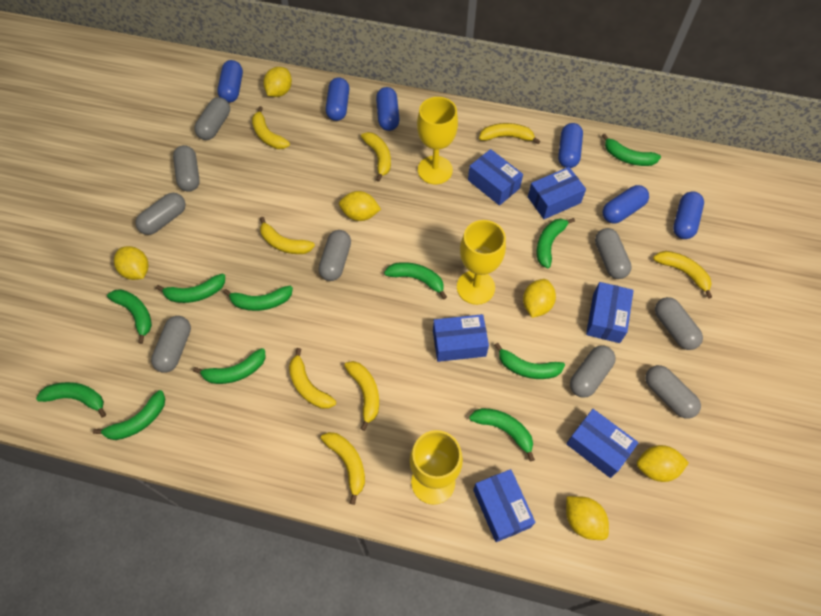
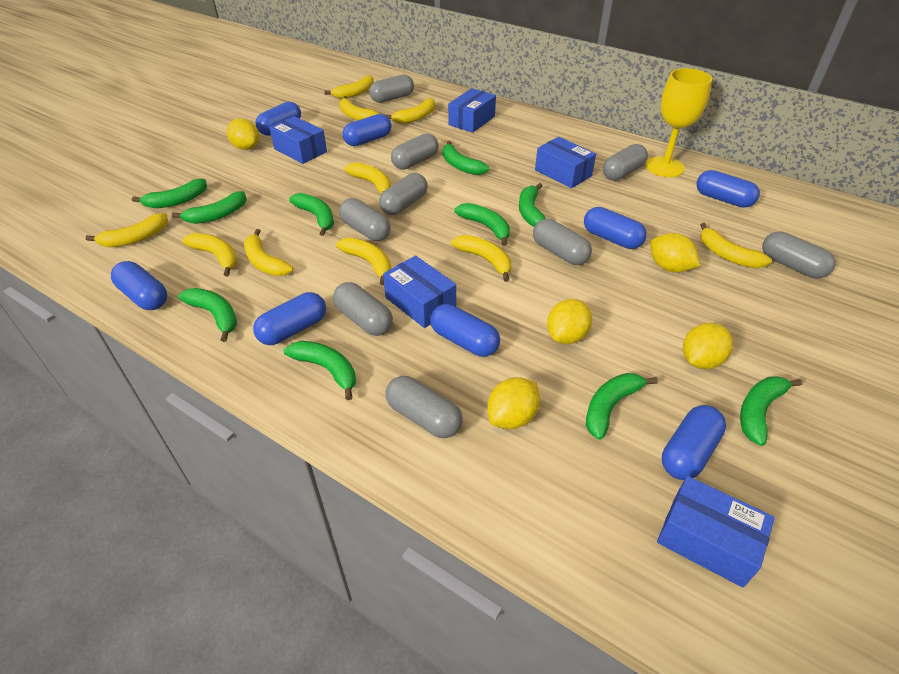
blue box: 6 -> 5
blue capsule: 6 -> 8
green banana: 11 -> 10
yellow banana: 8 -> 10
yellow goblet: 3 -> 1
yellow lemon: 6 -> 5

